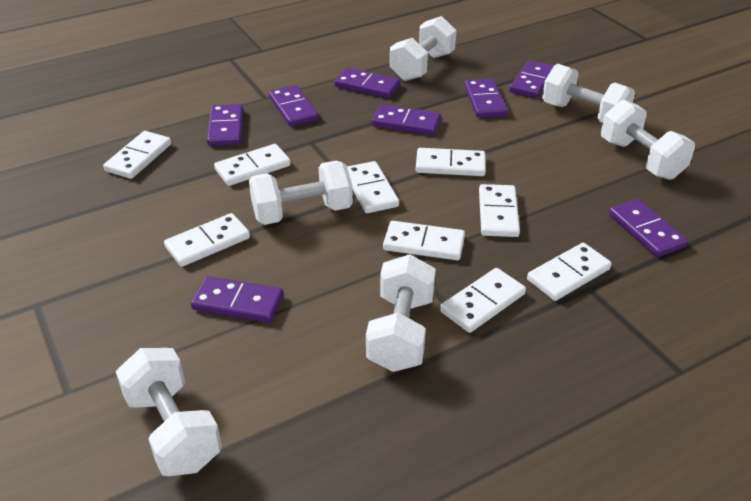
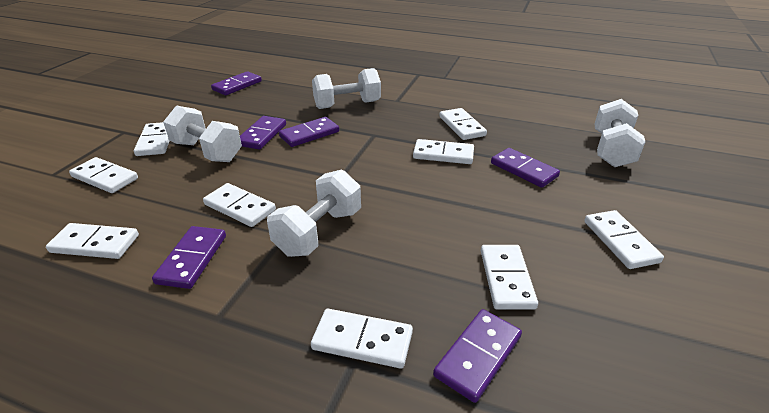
purple domino: 8 -> 6
white dumbbell: 6 -> 4

